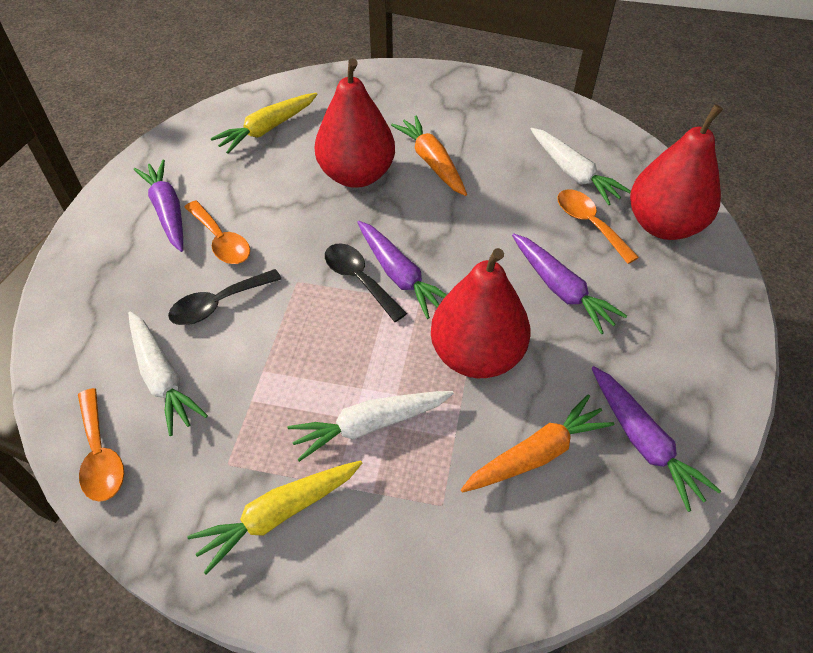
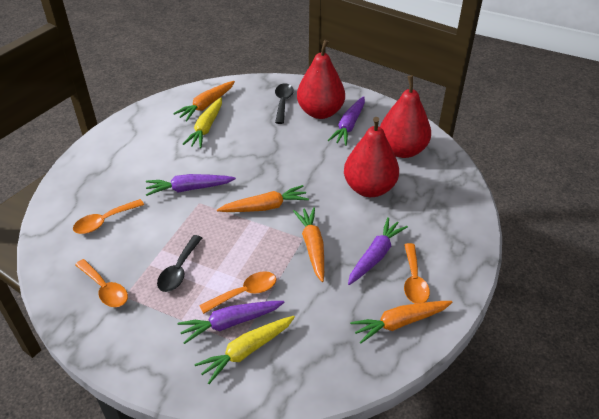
orange carrot: 2 -> 4
orange spoon: 3 -> 4
white carrot: 3 -> 0

